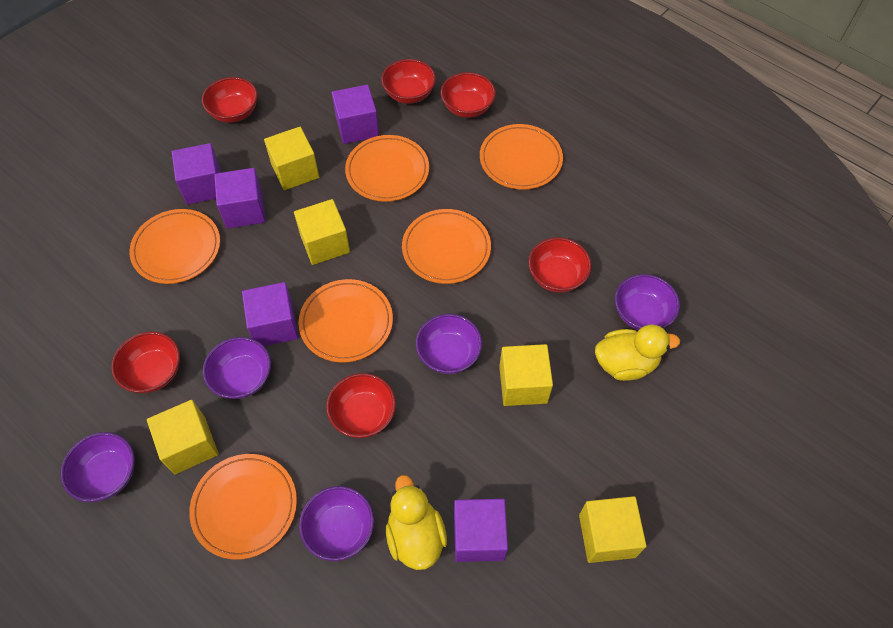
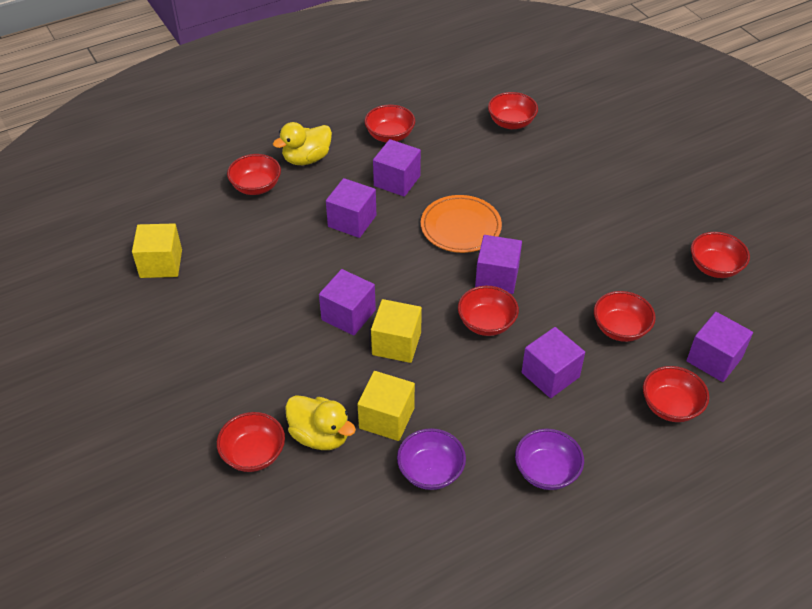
orange plate: 6 -> 1
purple bowl: 5 -> 2
purple cube: 5 -> 6
red bowl: 6 -> 8
yellow cube: 5 -> 3

